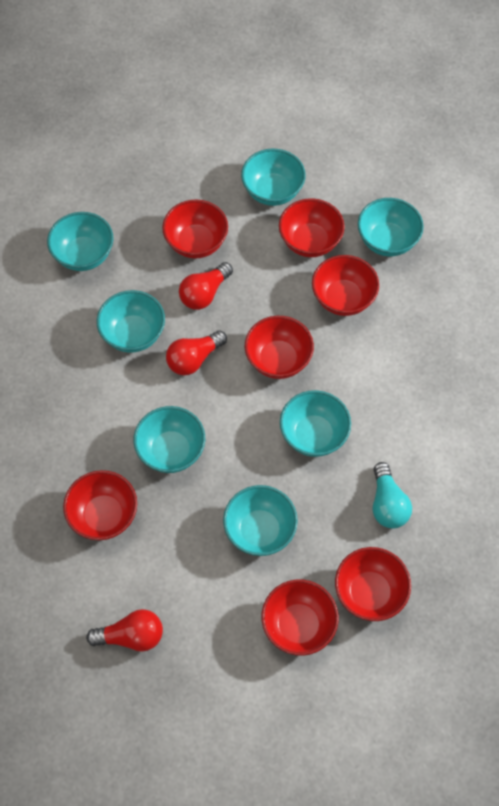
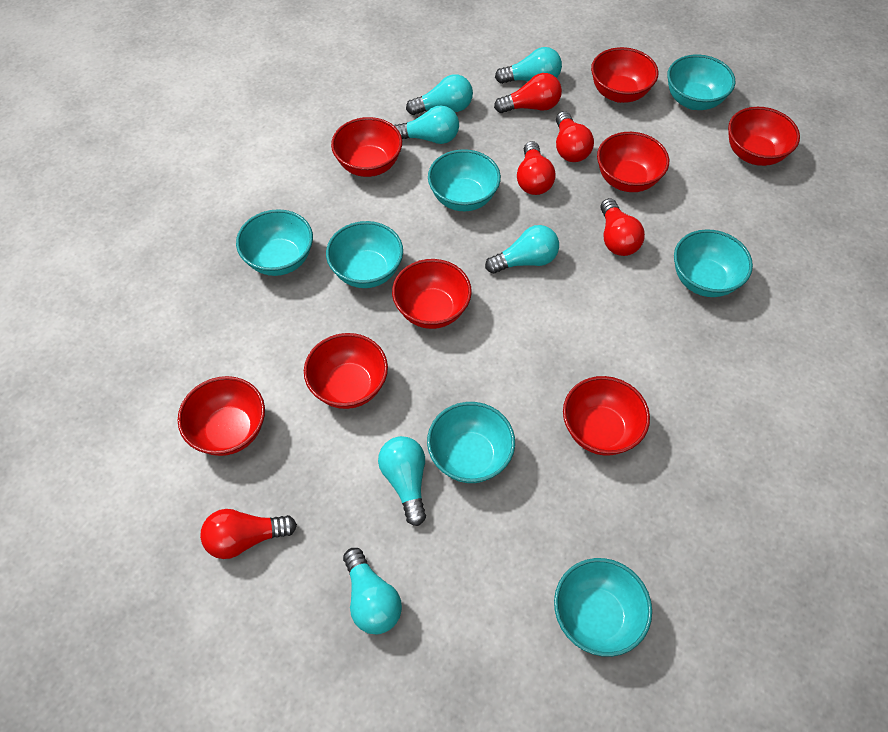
red bowl: 7 -> 8
red light bulb: 3 -> 5
turquoise light bulb: 1 -> 6

